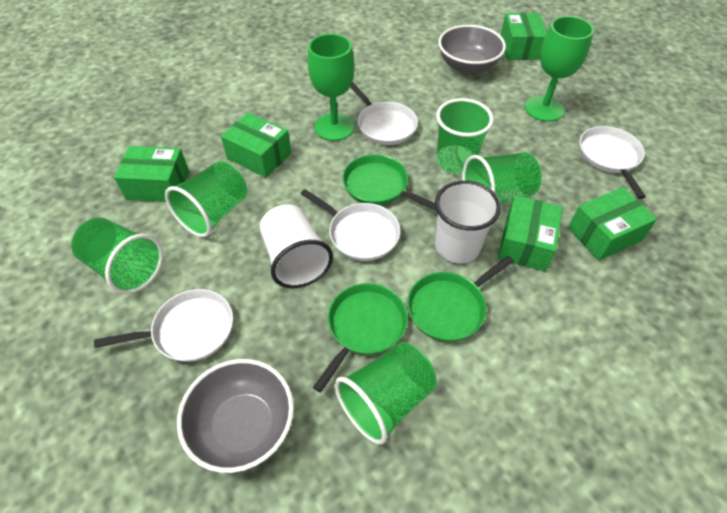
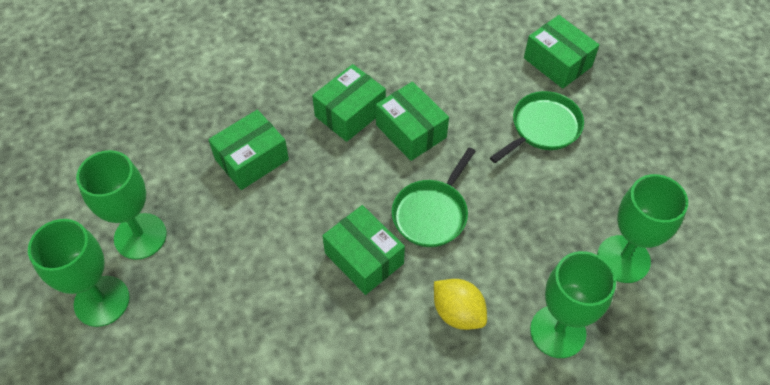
green cup: 5 -> 0
green goblet: 2 -> 4
green pan: 3 -> 2
grey bowl: 2 -> 0
white cup: 2 -> 0
white pan: 4 -> 0
yellow lemon: 0 -> 1

